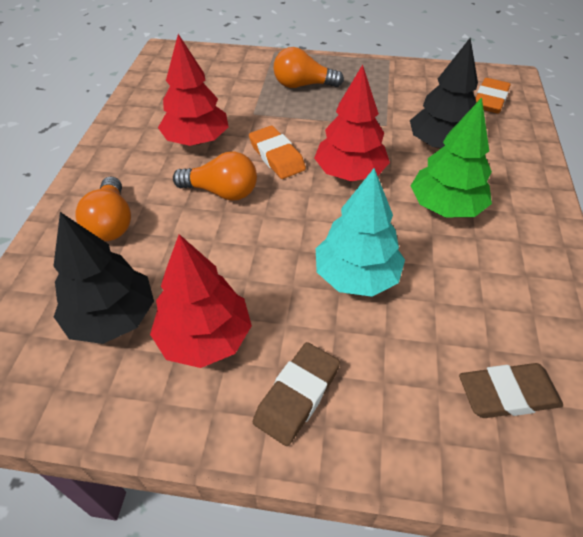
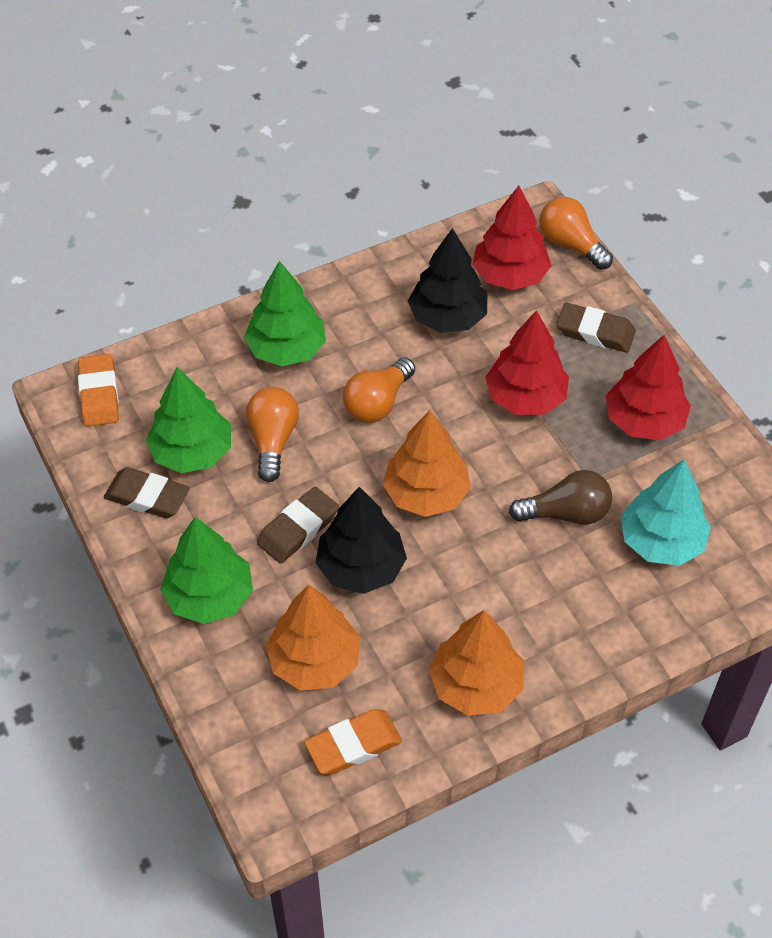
brown eraser: 2 -> 3
brown light bulb: 0 -> 1
green tree: 1 -> 3
orange tree: 0 -> 3

